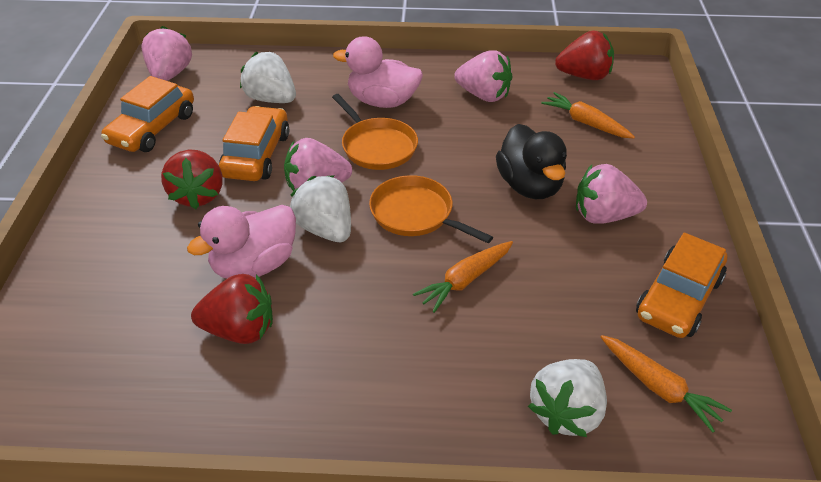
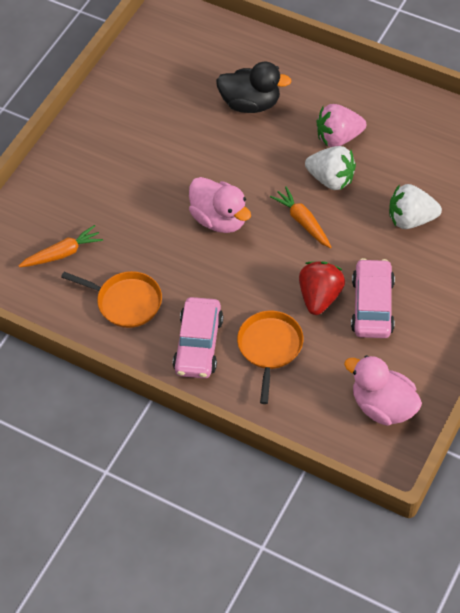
orange car: 3 -> 0
orange carrot: 3 -> 2
pink car: 0 -> 2
pink strawberry: 4 -> 1
red strawberry: 3 -> 1
white strawberry: 3 -> 2

